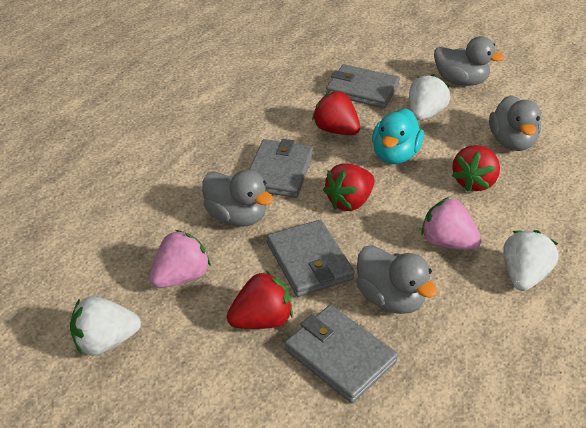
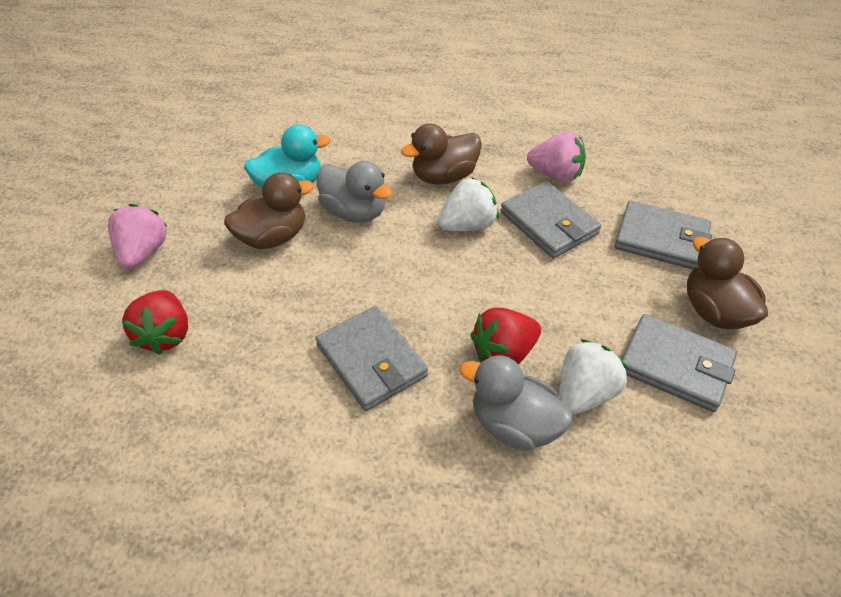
brown duck: 0 -> 3
grey duck: 4 -> 2
red strawberry: 4 -> 2
white strawberry: 3 -> 2

